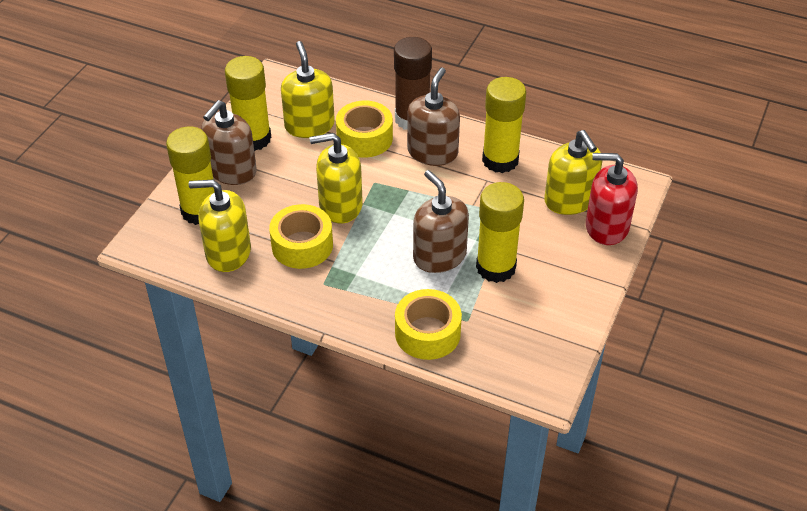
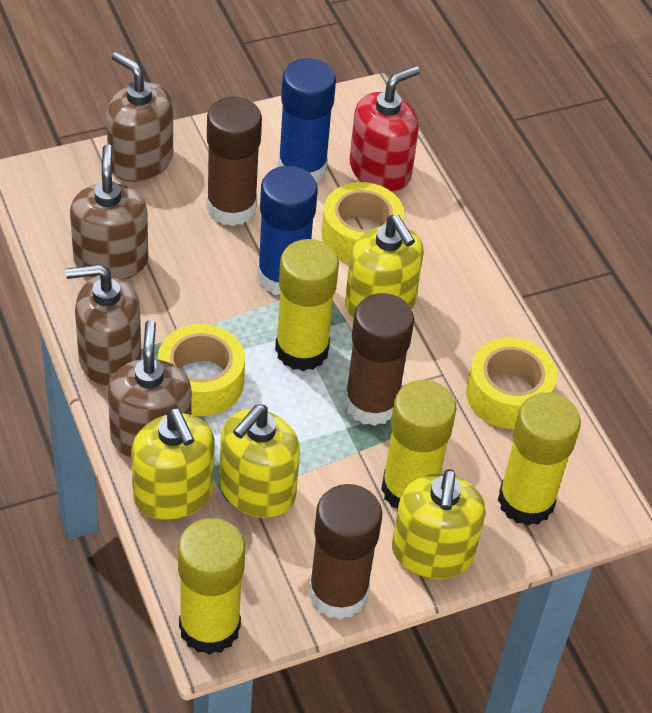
blue glue stick: 0 -> 2
brown glue stick: 1 -> 3
brown soap dispenser: 3 -> 4

